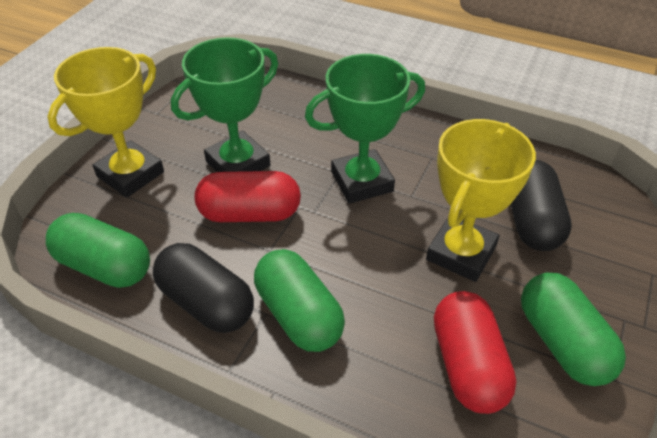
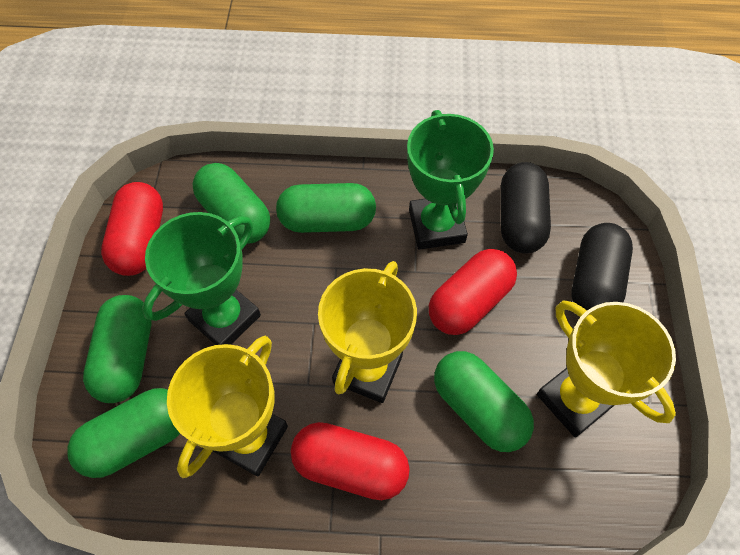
green capsule: 3 -> 5
red capsule: 2 -> 3
yellow trophy: 2 -> 3

